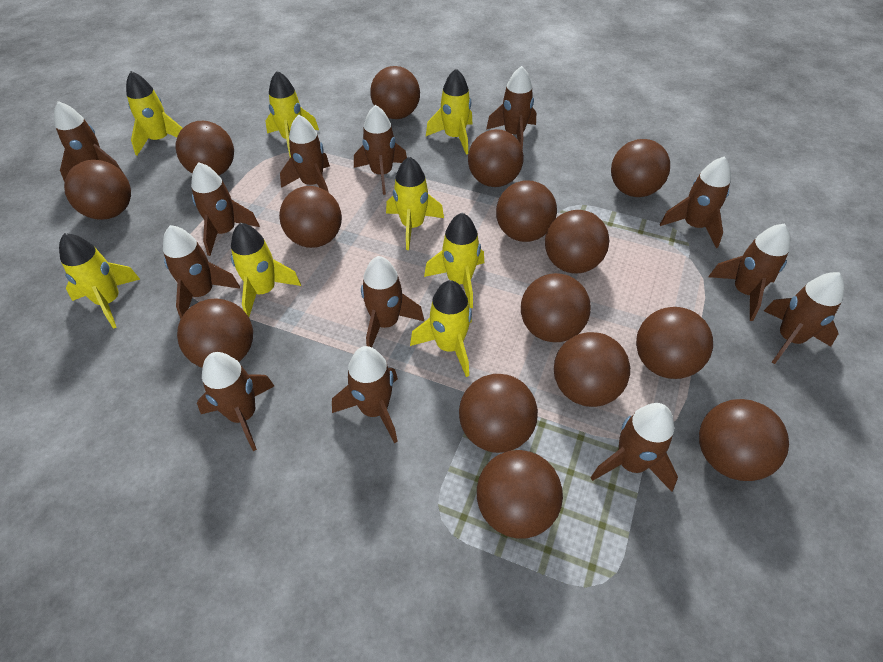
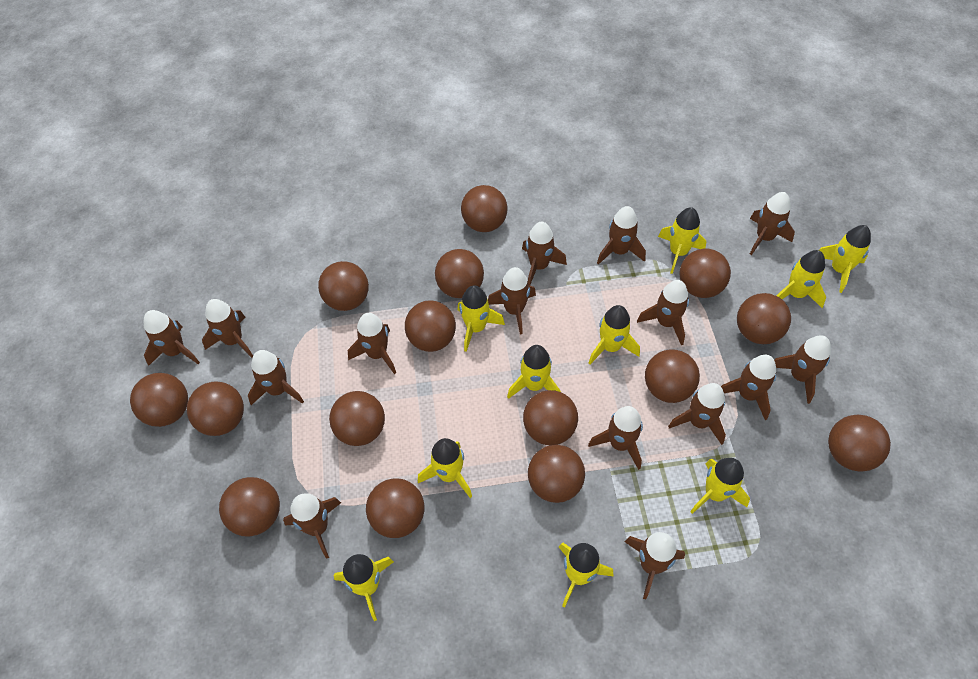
brown rocket: 13 -> 15
yellow rocket: 8 -> 10

